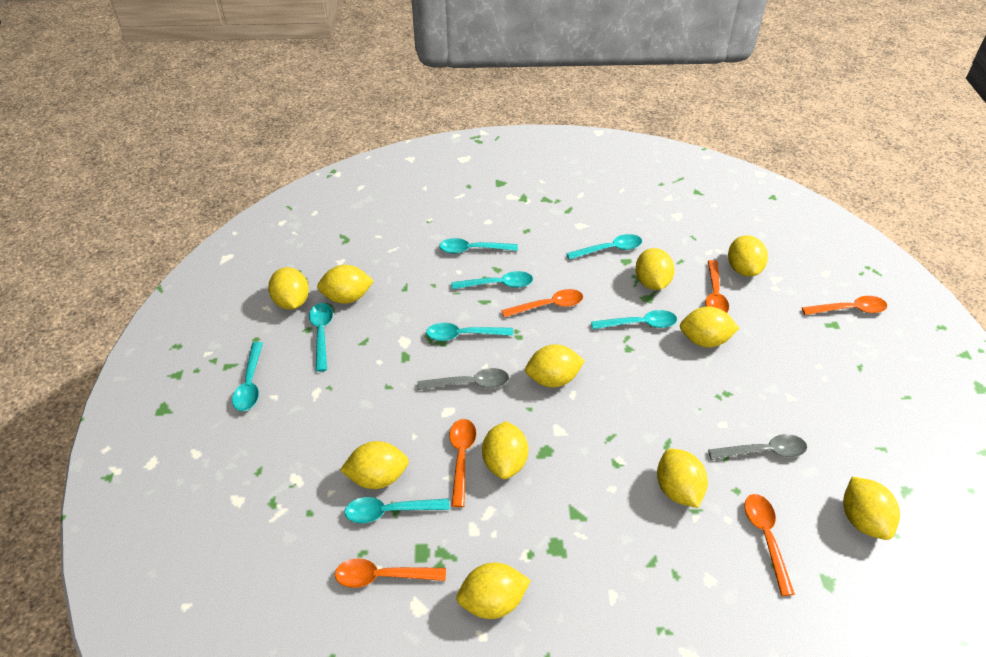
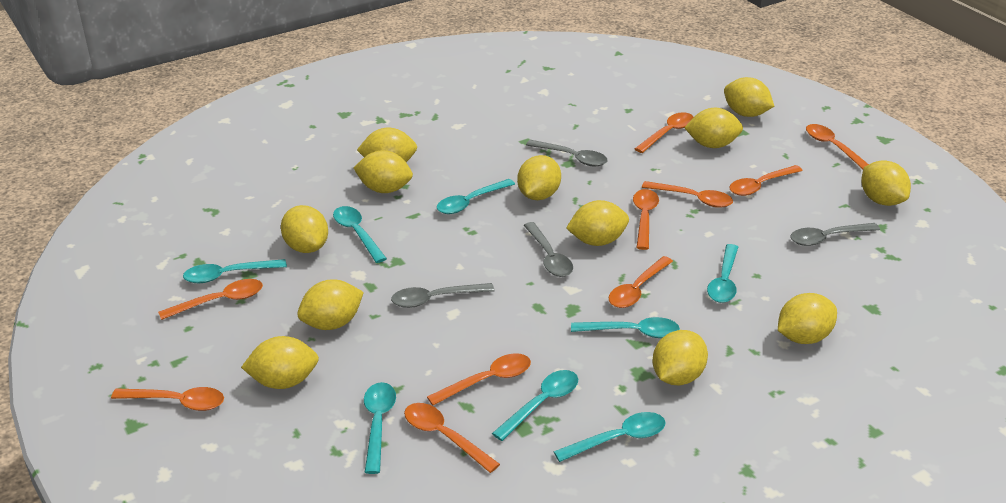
grey spoon: 2 -> 4
orange spoon: 6 -> 10
yellow lemon: 11 -> 12

